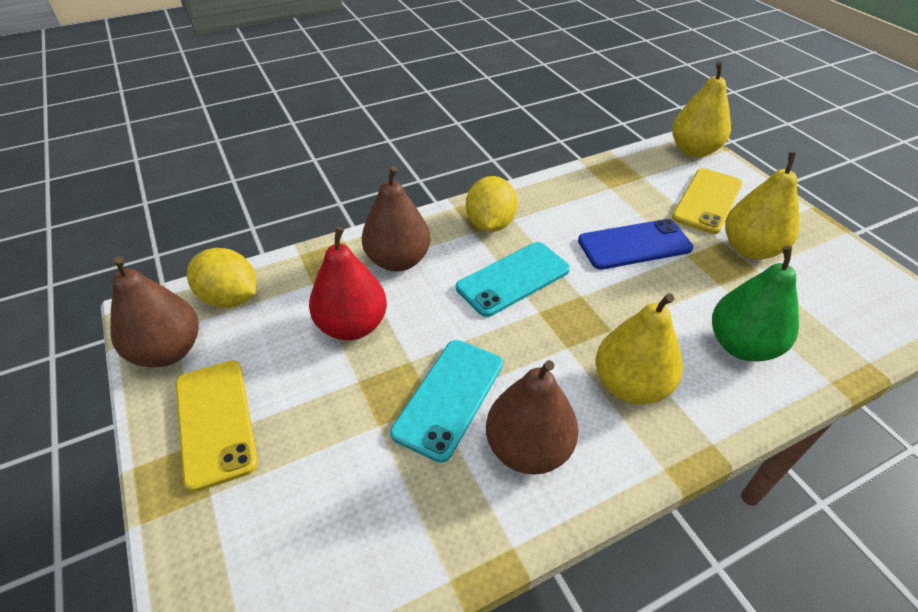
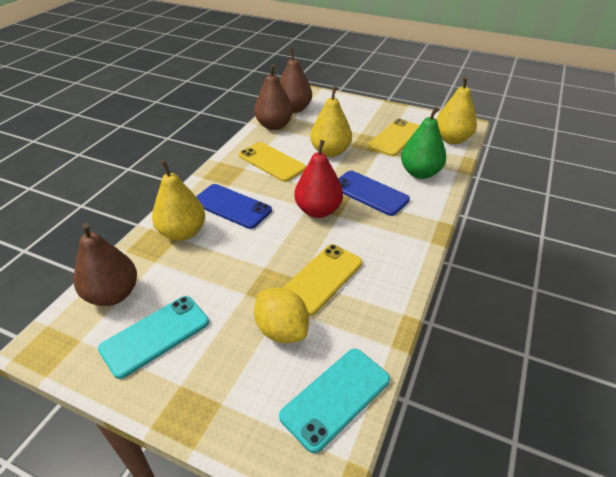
blue phone: 1 -> 2
yellow lemon: 2 -> 1
yellow phone: 2 -> 3

